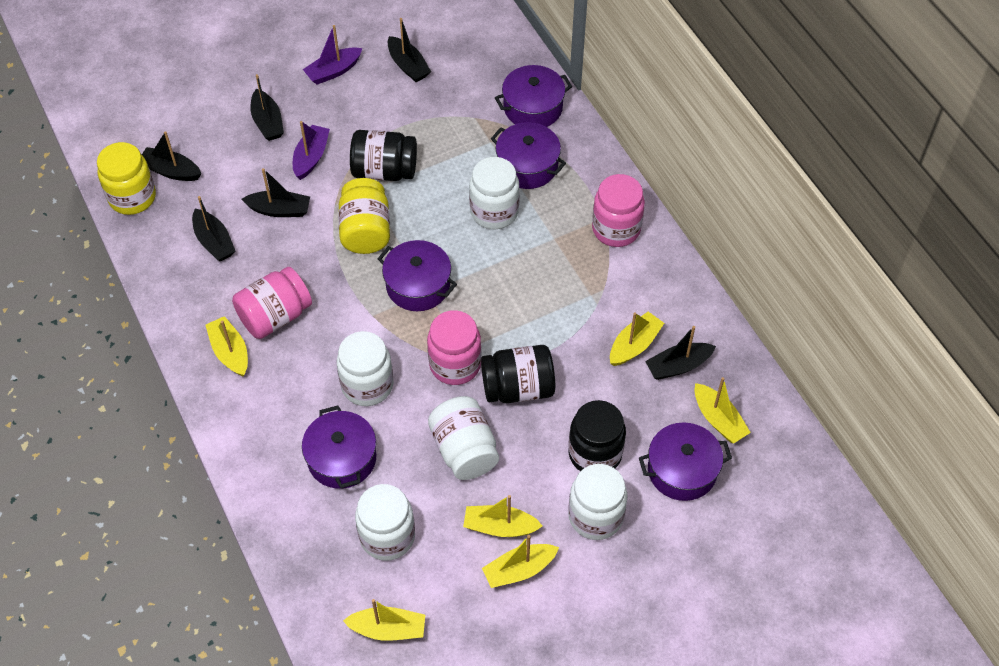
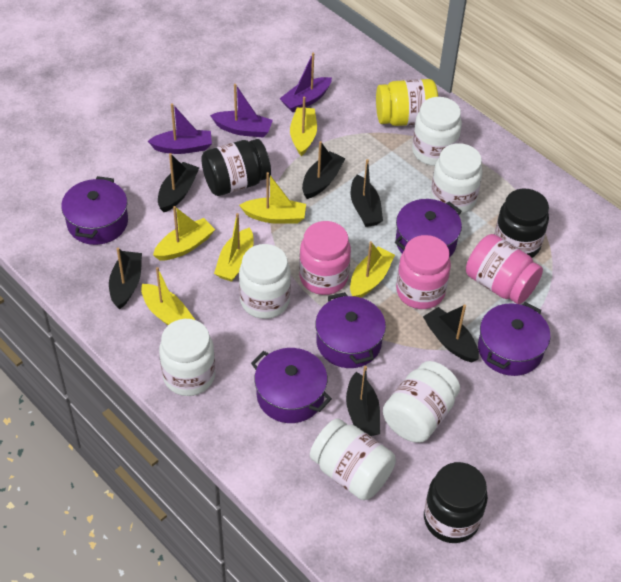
purple boat: 2 -> 3
white jar: 5 -> 6
yellow jar: 2 -> 1

